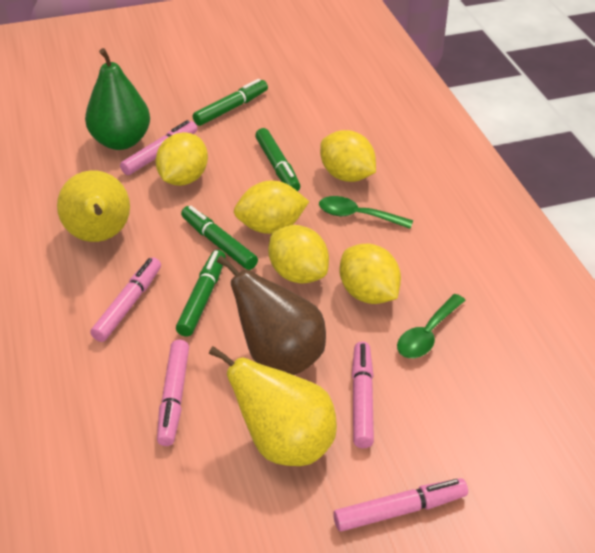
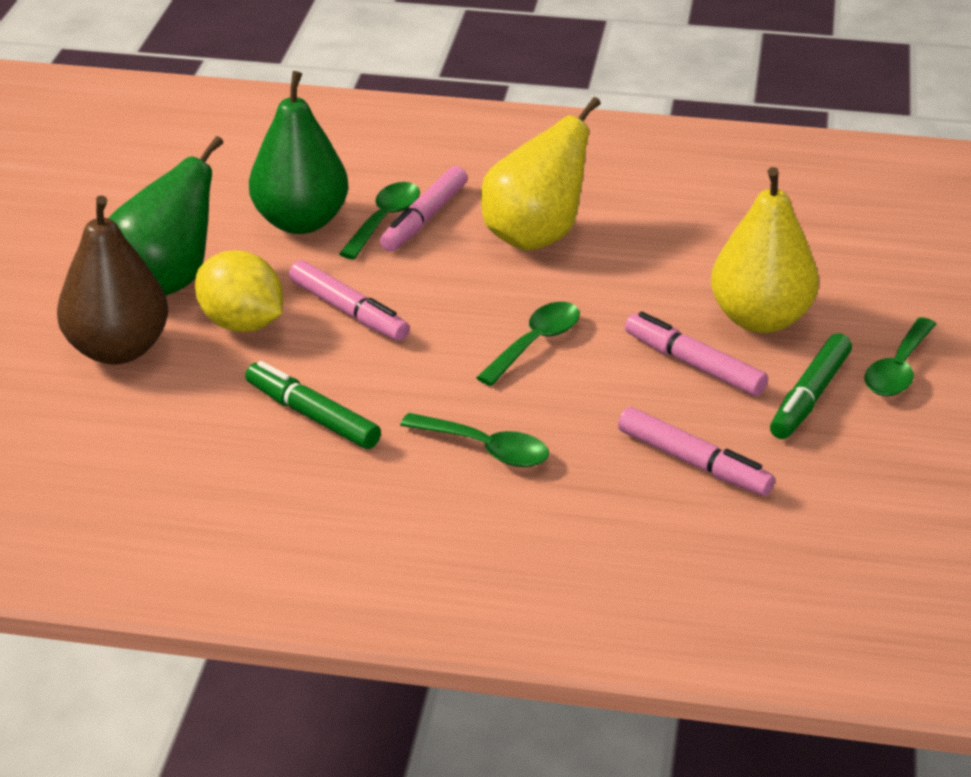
green marker: 4 -> 2
green pear: 1 -> 2
green spoon: 2 -> 4
pink marker: 5 -> 4
yellow lemon: 5 -> 1

